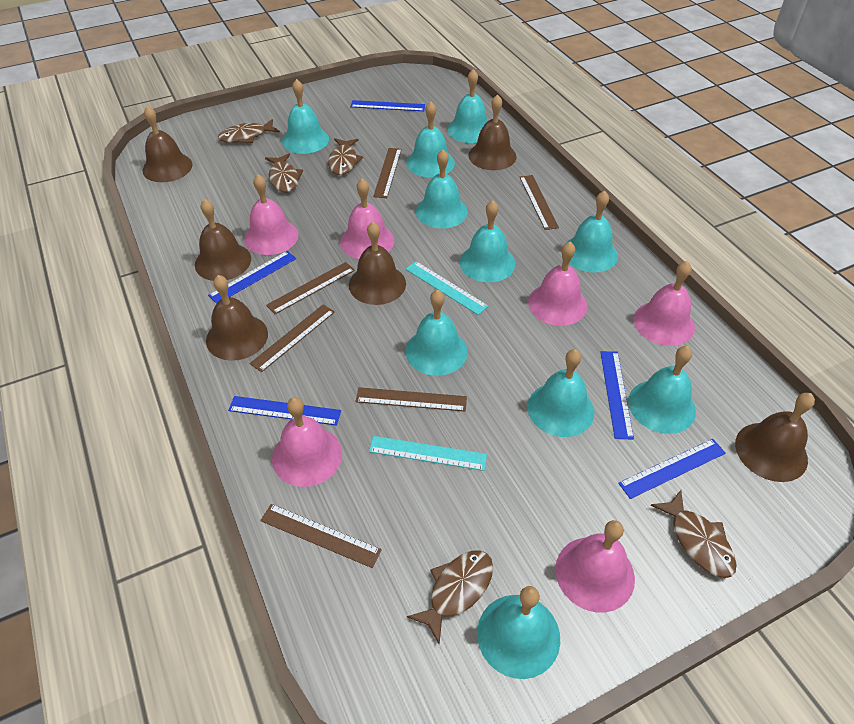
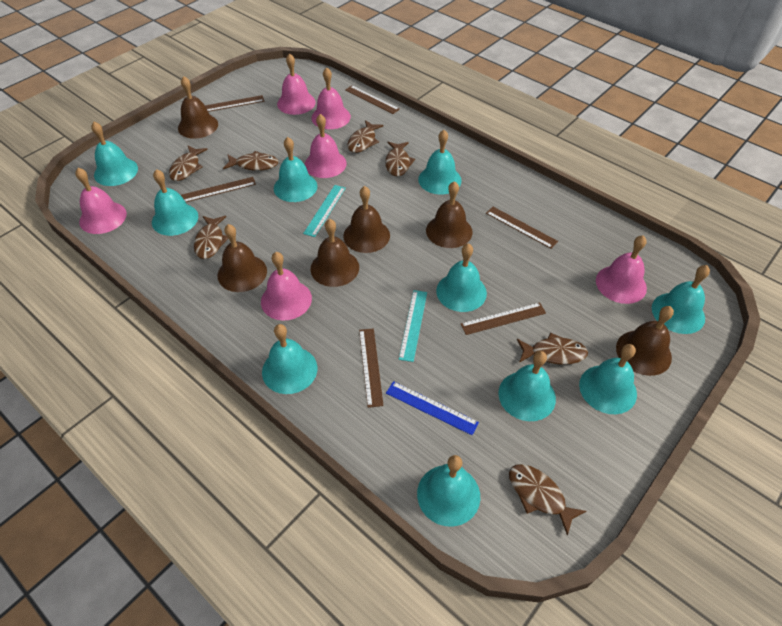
blue ruler: 5 -> 1
brown fish: 5 -> 7

